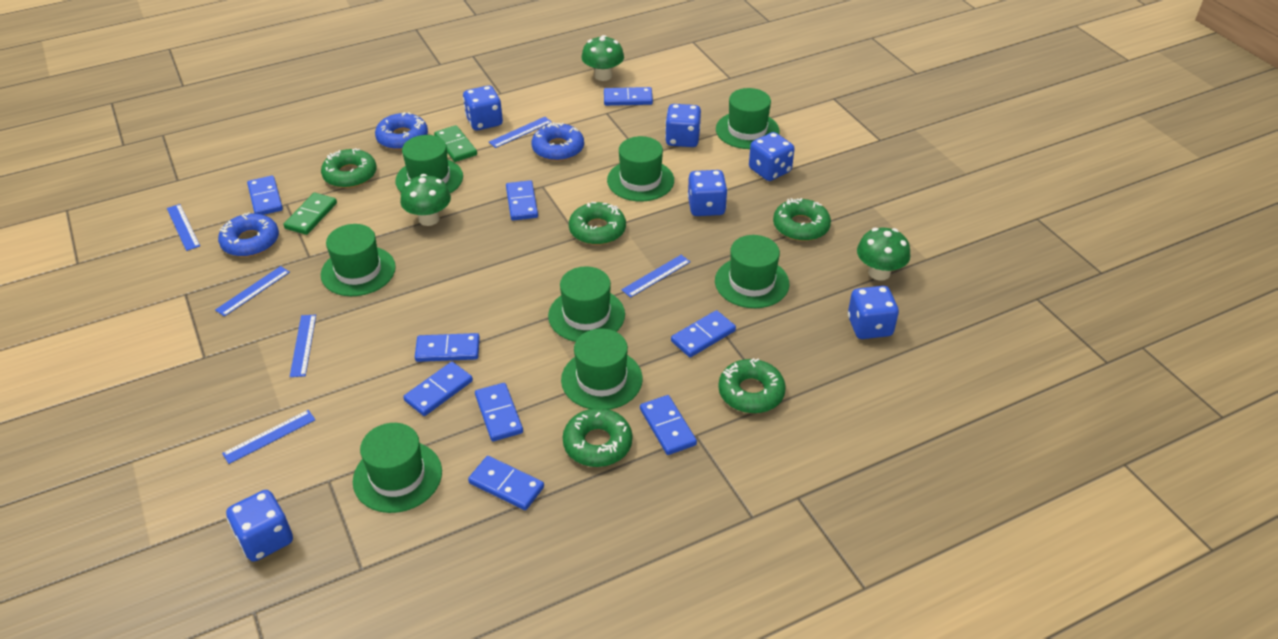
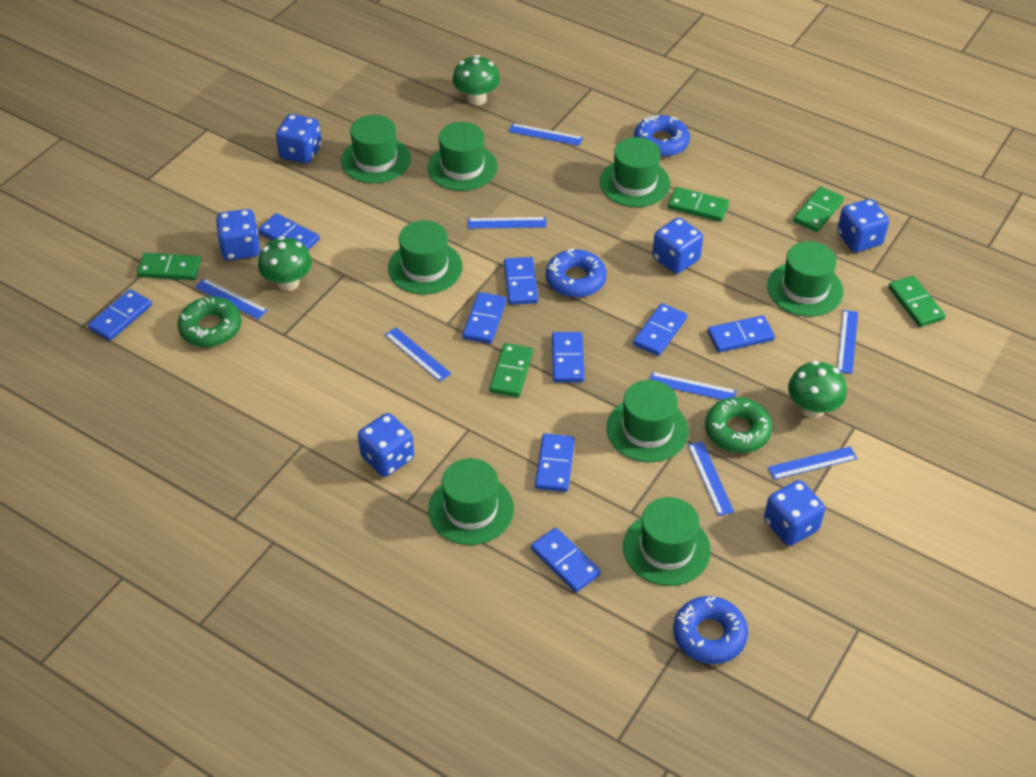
blue ruler: 6 -> 8
green domino: 2 -> 5
green donut: 5 -> 2

